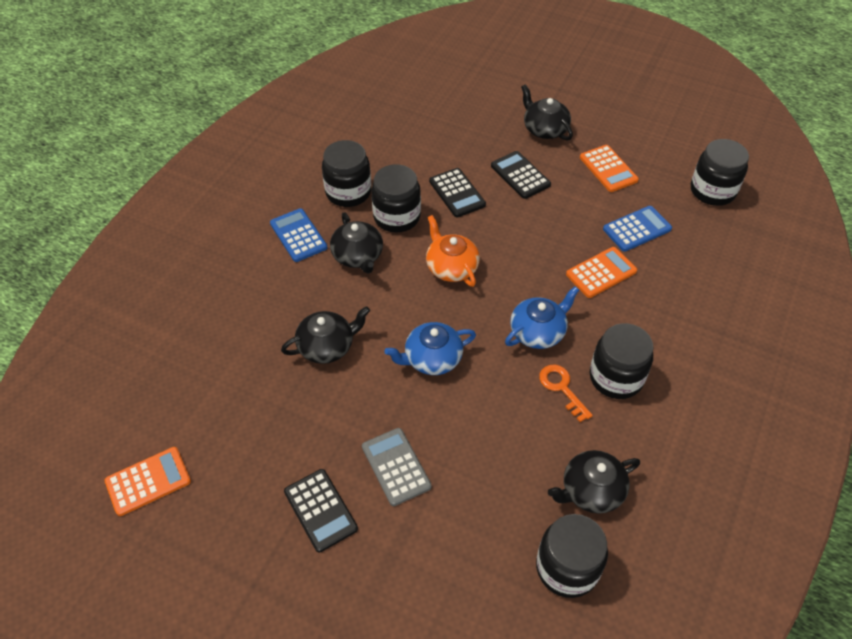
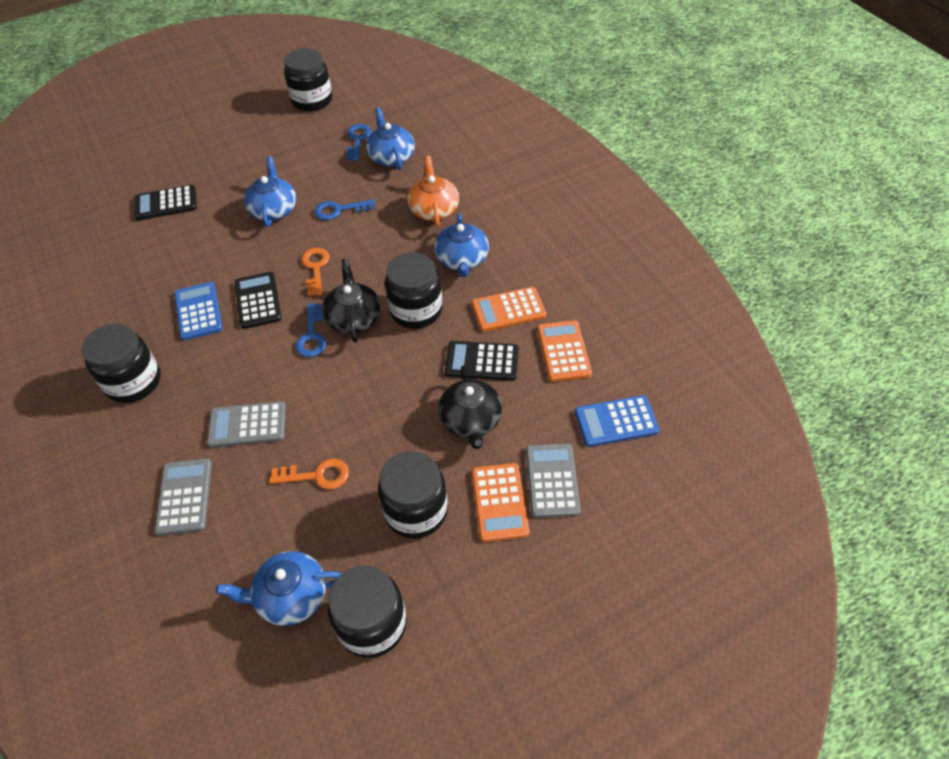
black teapot: 4 -> 2
blue key: 0 -> 3
blue teapot: 2 -> 4
grey calculator: 1 -> 3
orange key: 1 -> 2

